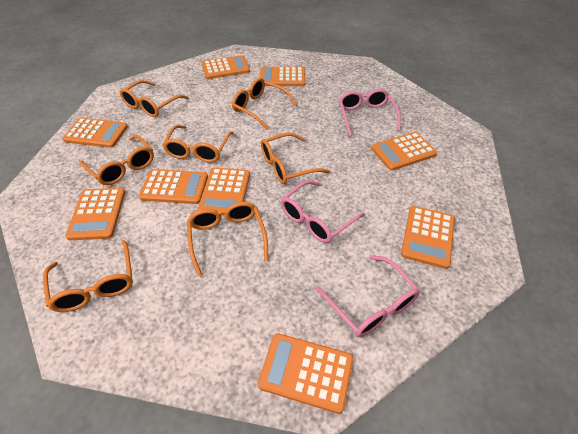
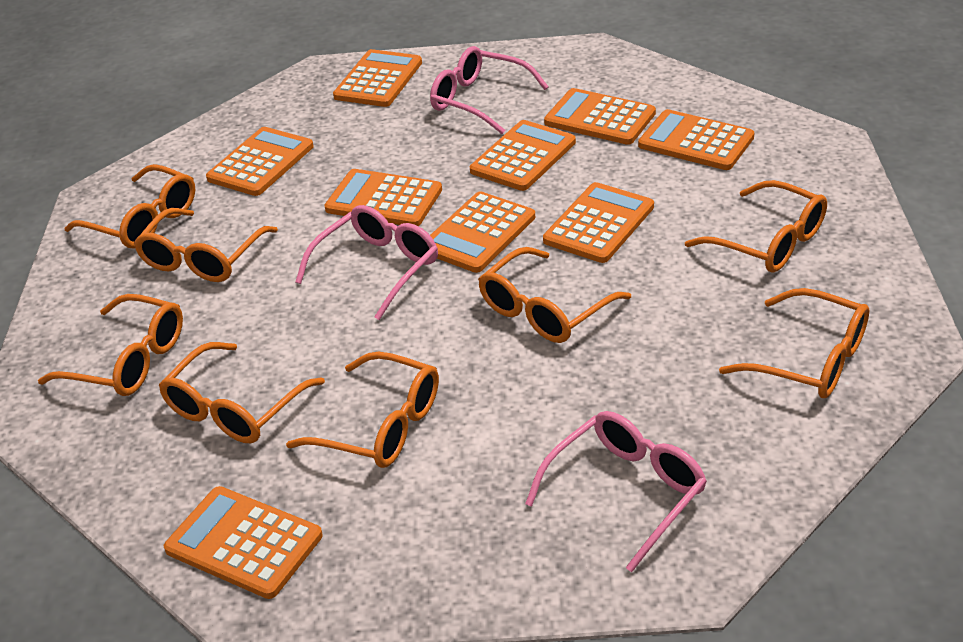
orange glasses: 7 -> 8

